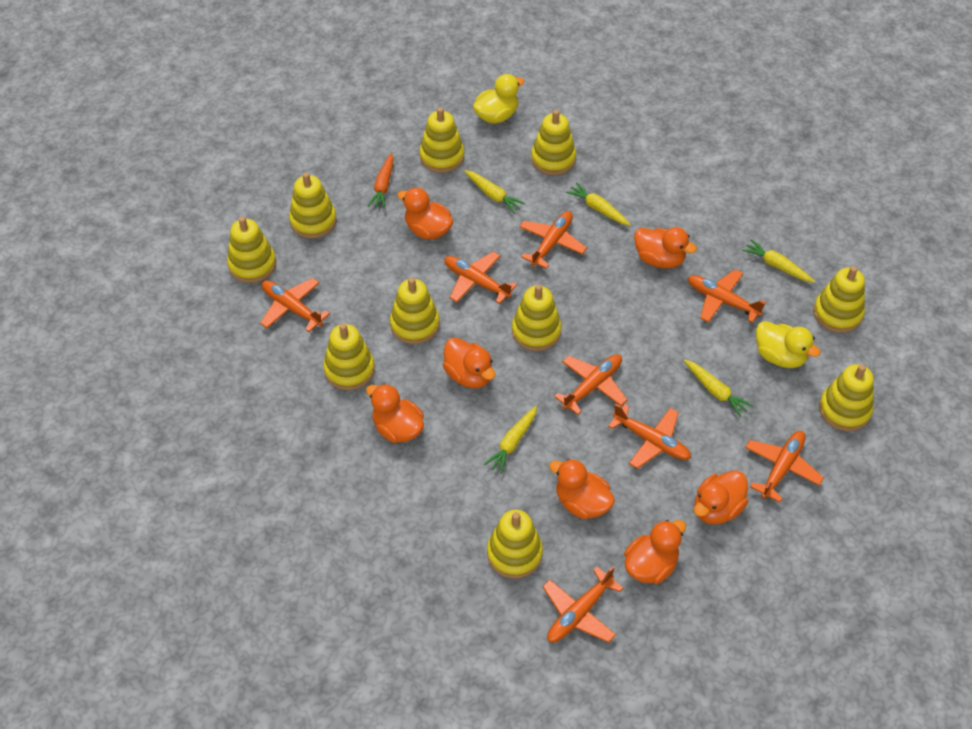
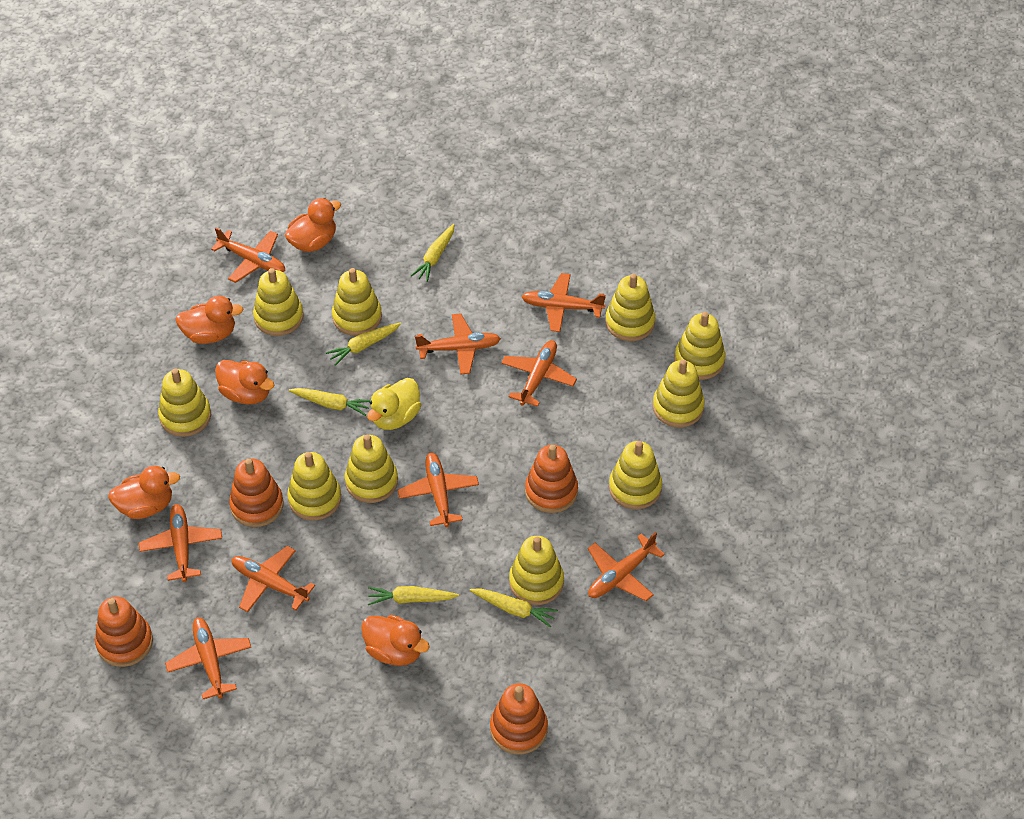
orange carrot: 1 -> 0
orange duck: 7 -> 5
orange plane: 8 -> 9
orange stacking toy: 0 -> 4
yellow duck: 2 -> 1

